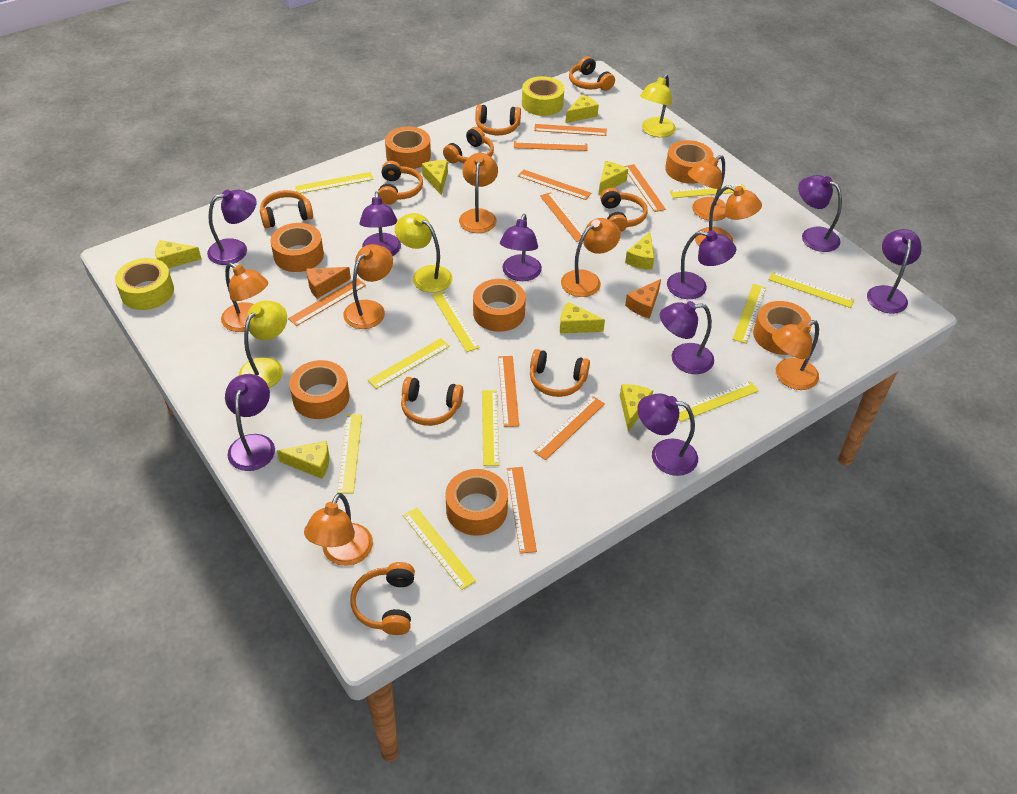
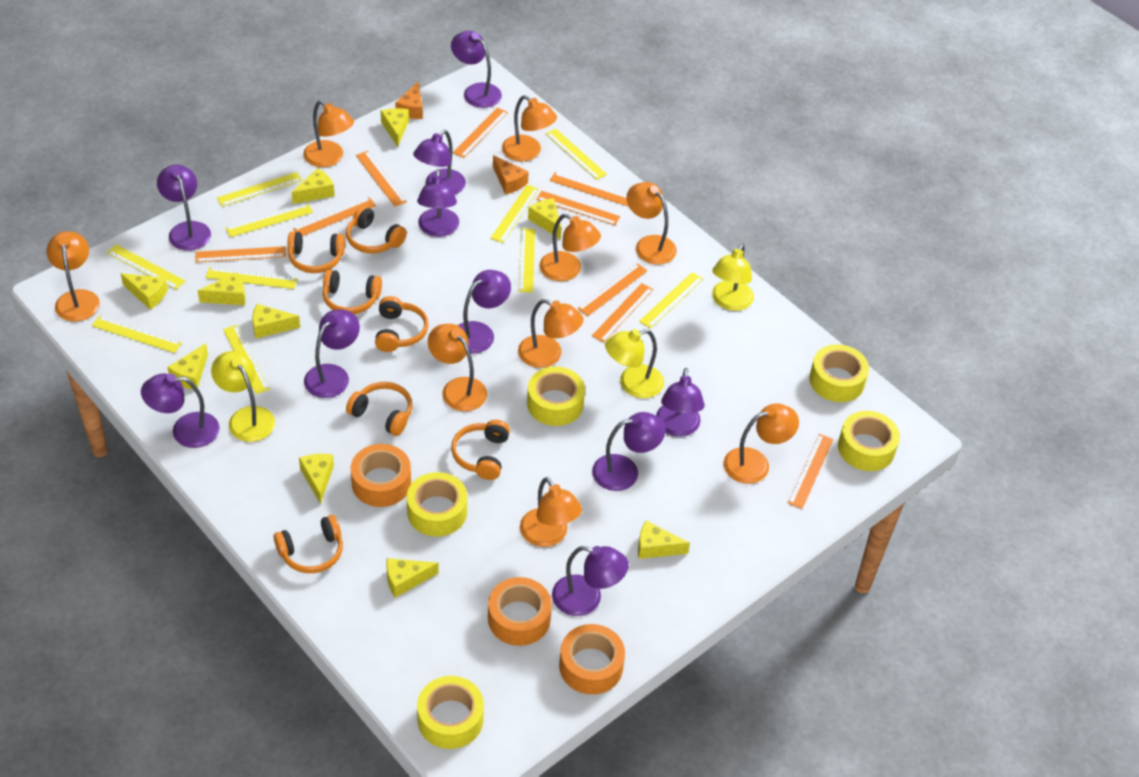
orange headphones: 9 -> 7
orange lamp: 8 -> 9
orange tape: 7 -> 3
purple lamp: 9 -> 10
yellow cheese: 8 -> 10
yellow tape: 2 -> 5

